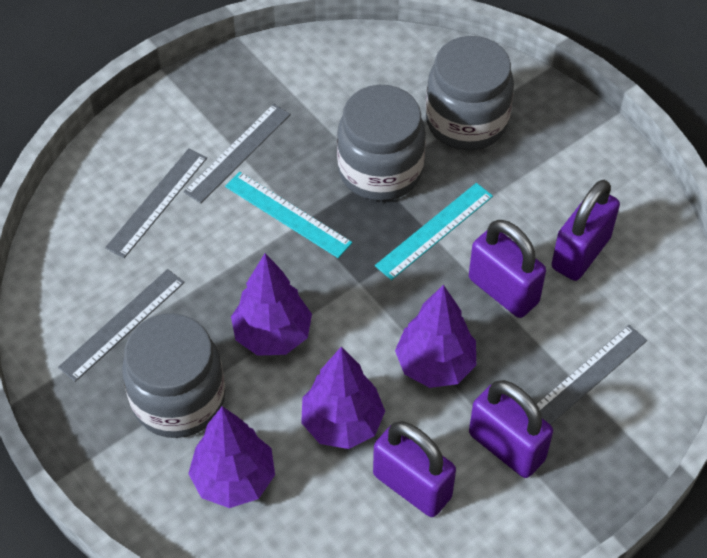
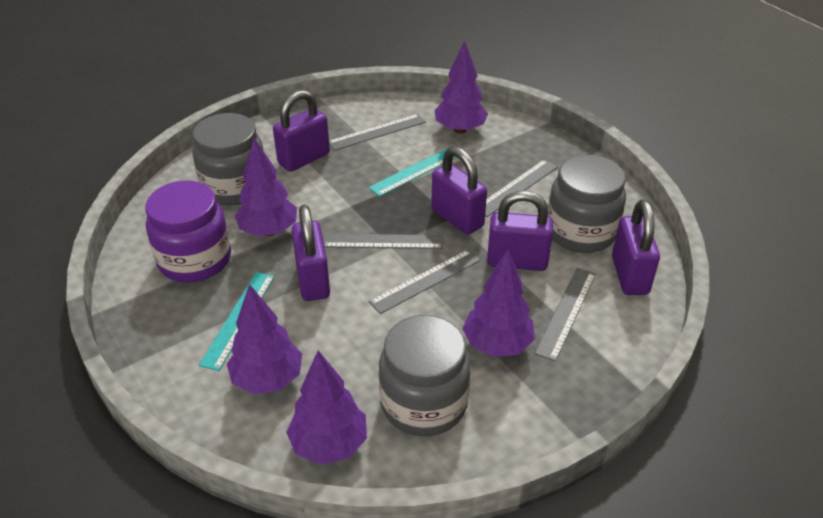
grey ruler: 4 -> 5
purple jar: 0 -> 1
purple padlock: 4 -> 5
purple tree: 4 -> 5

